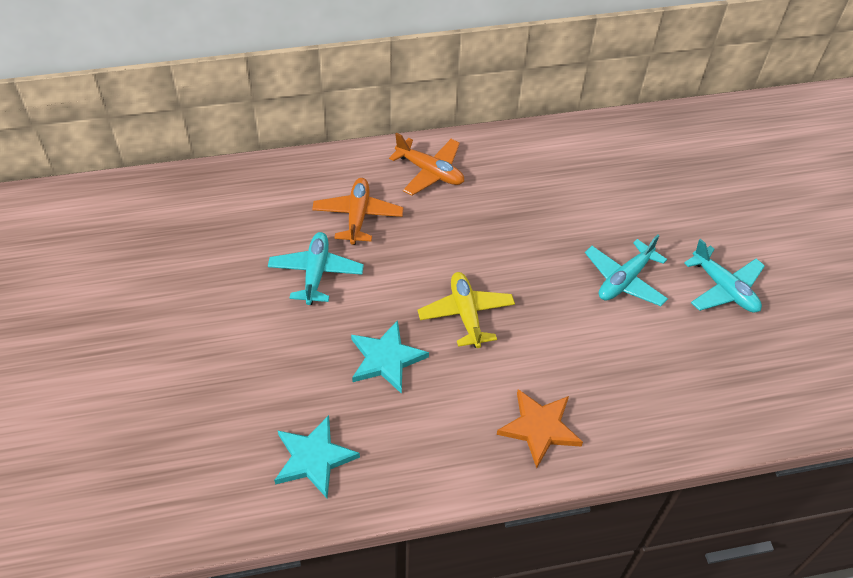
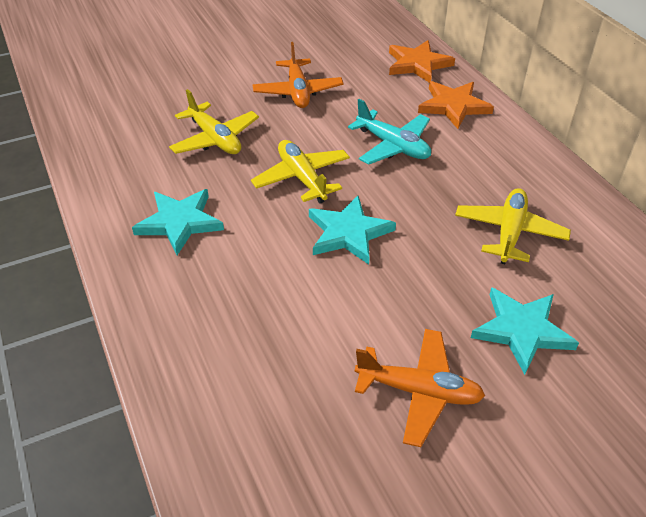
orange star: 1 -> 2
turquoise plane: 3 -> 1
turquoise star: 2 -> 3
yellow plane: 1 -> 3

